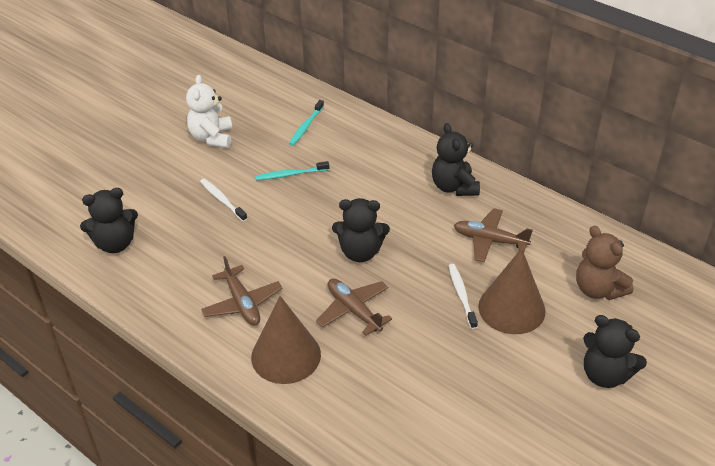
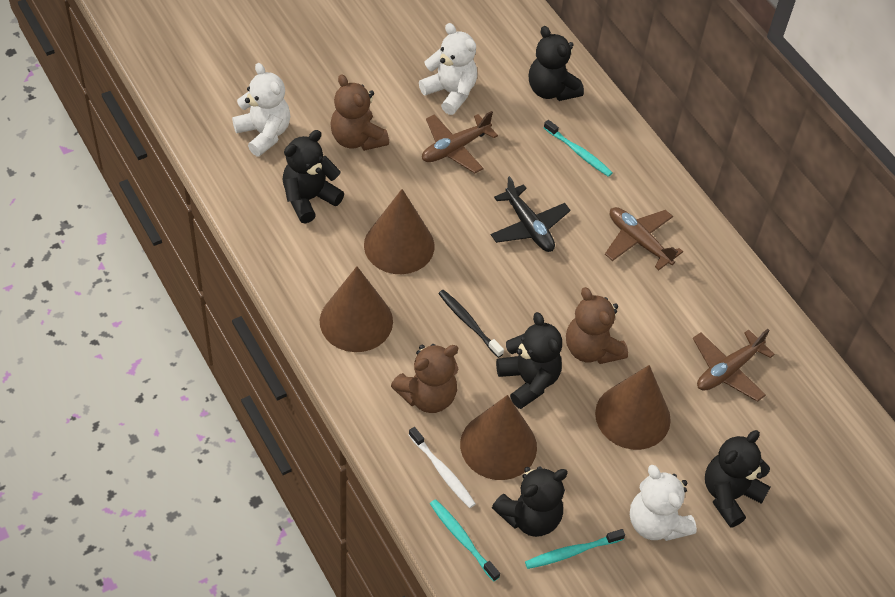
black plane: 0 -> 1
black teddy bear: 4 -> 5
black toothbrush: 0 -> 1
brown cone: 2 -> 4
brown teddy bear: 1 -> 3
turquoise toothbrush: 2 -> 3
white teddy bear: 1 -> 3
white toothbrush: 2 -> 1

